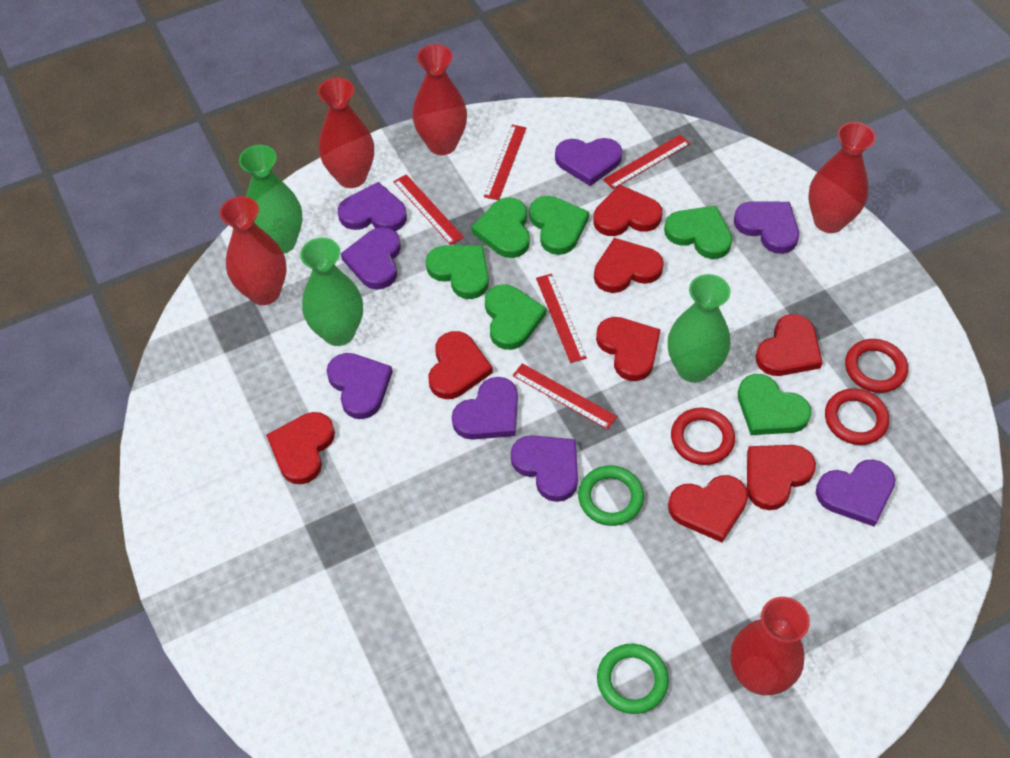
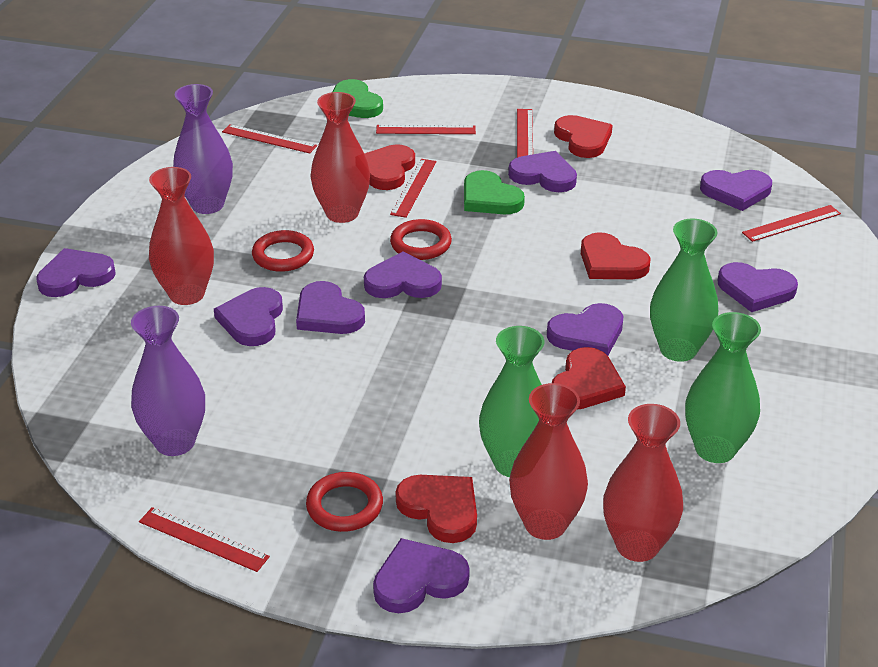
green heart: 6 -> 2
green ring: 2 -> 0
purple heart: 8 -> 9
purple vase: 0 -> 2
red heart: 8 -> 5
red ruler: 5 -> 6
red vase: 5 -> 4

